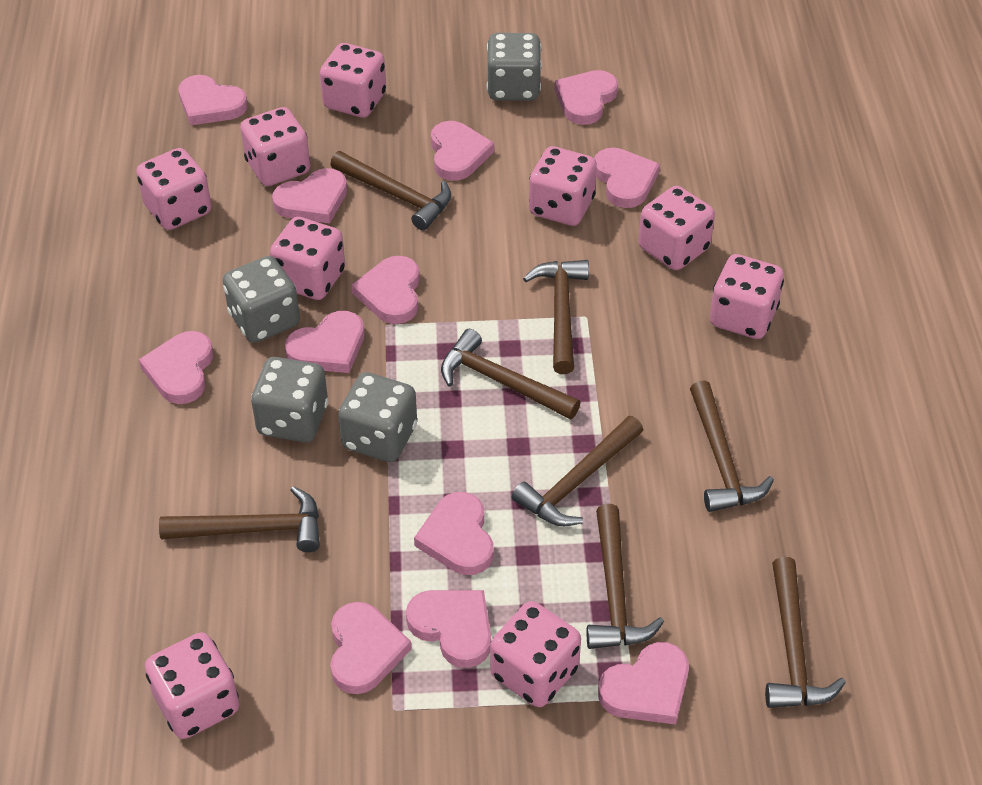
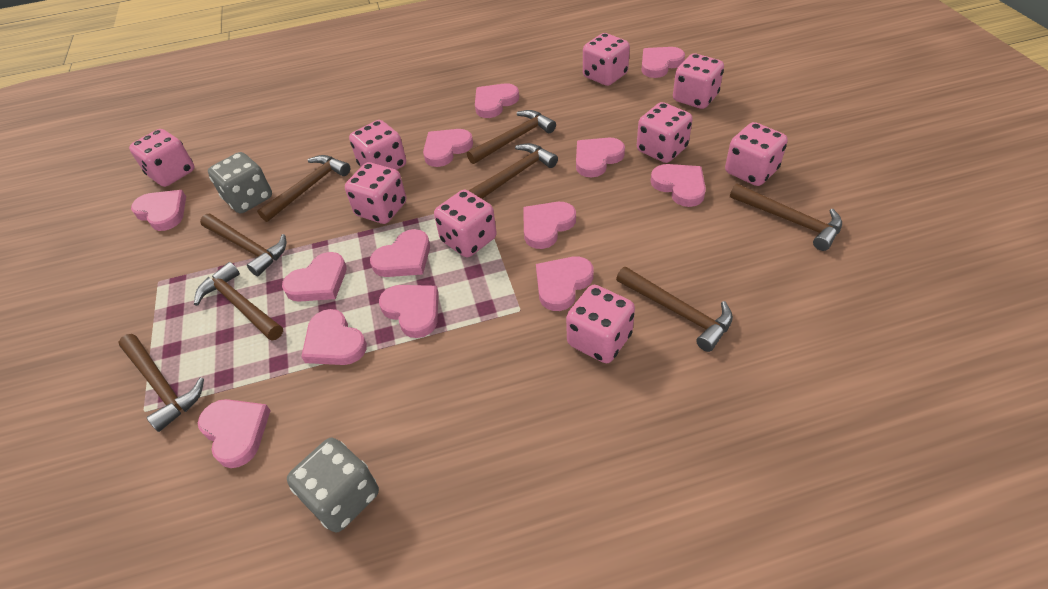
grey dice: 4 -> 2
pink heart: 12 -> 13

